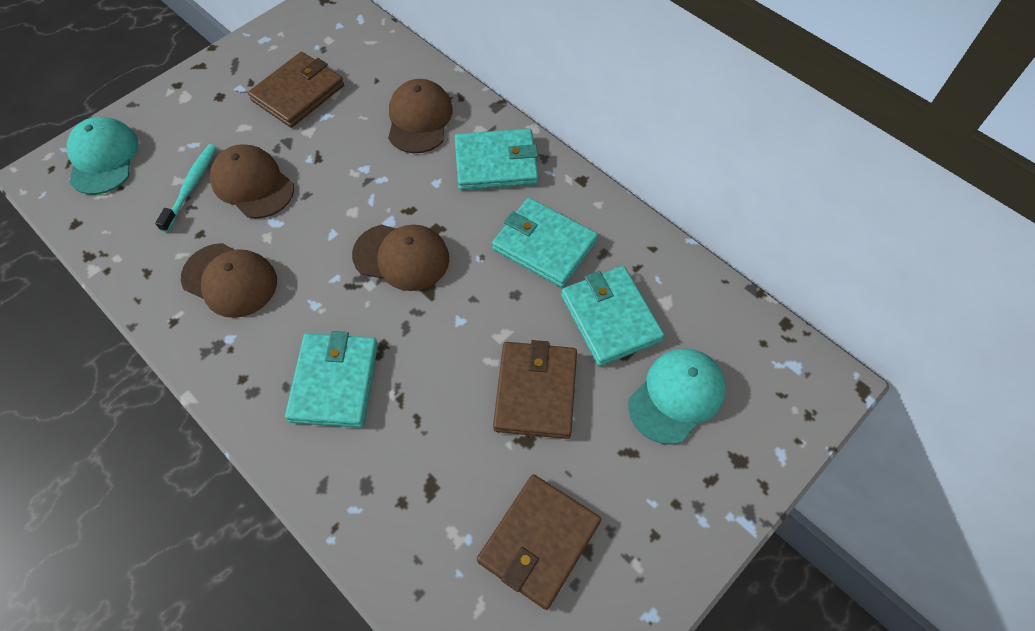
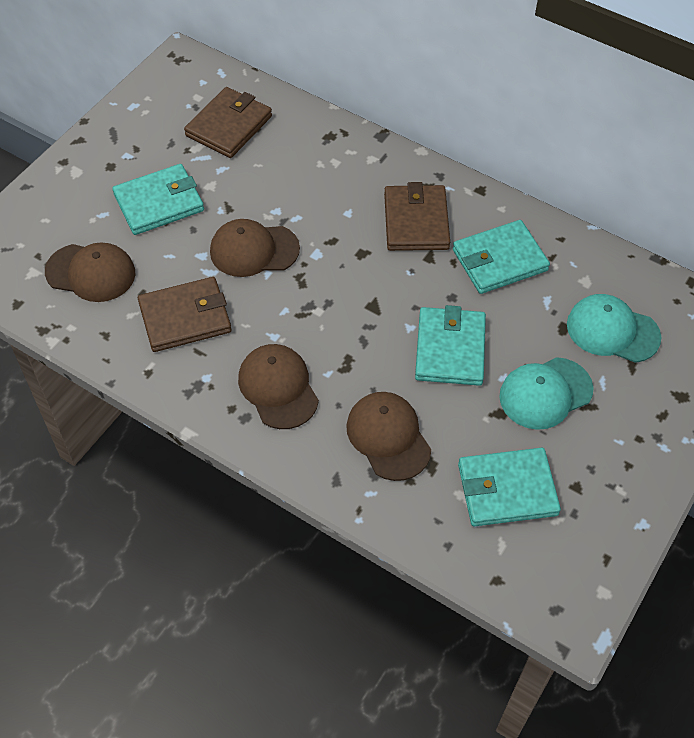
turquoise toothbrush: 1 -> 0

